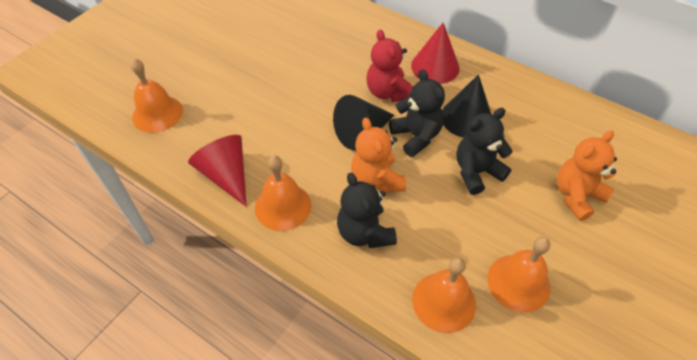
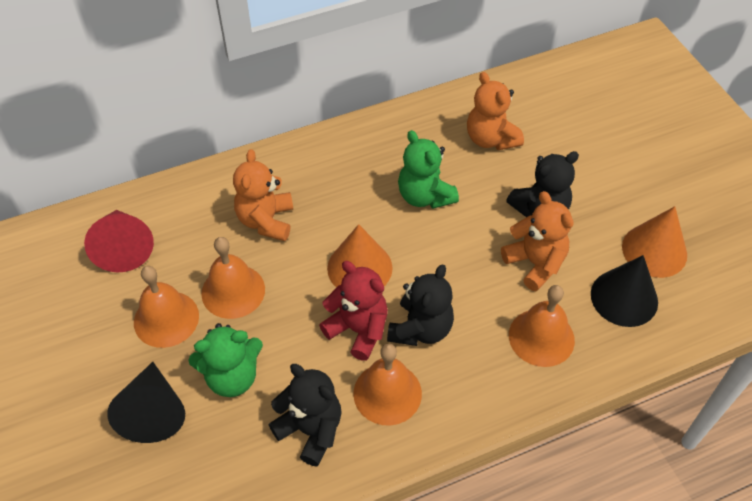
green teddy bear: 0 -> 2
orange cone: 0 -> 2
orange teddy bear: 2 -> 3
red cone: 2 -> 1

